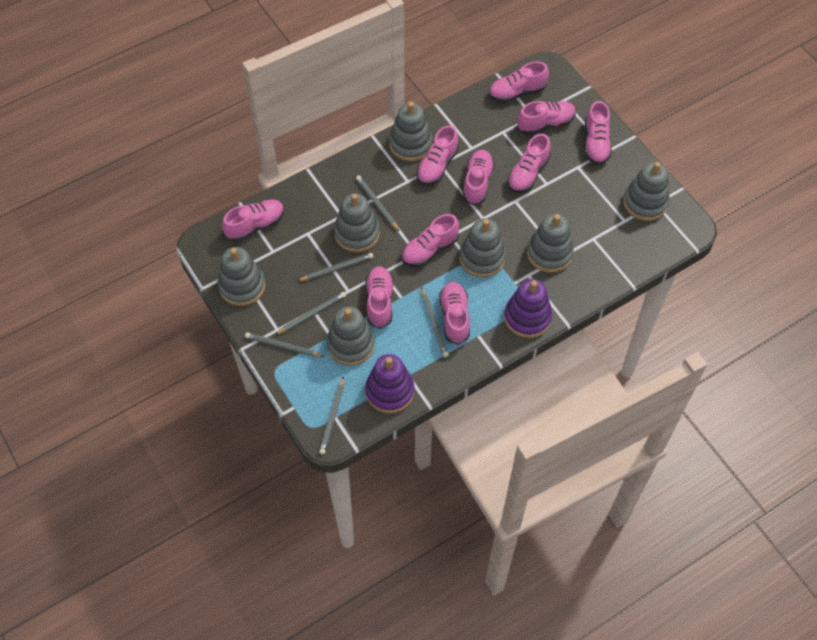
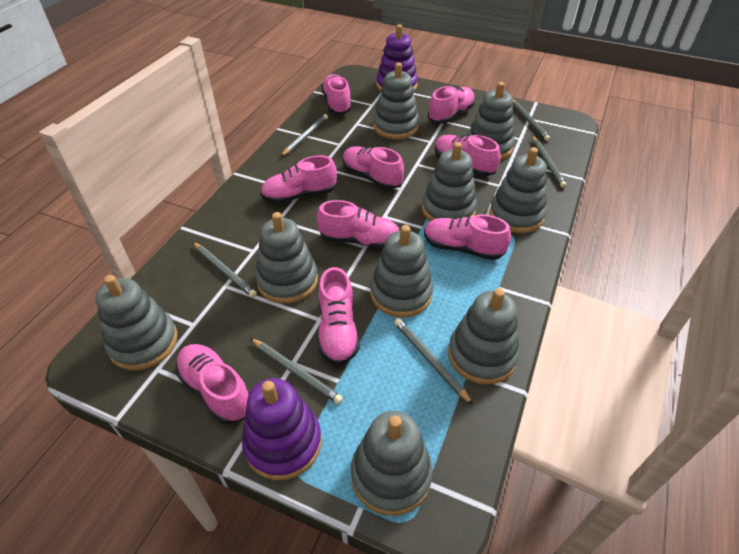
grey stacking toy: 7 -> 9
pink shoe: 10 -> 9

